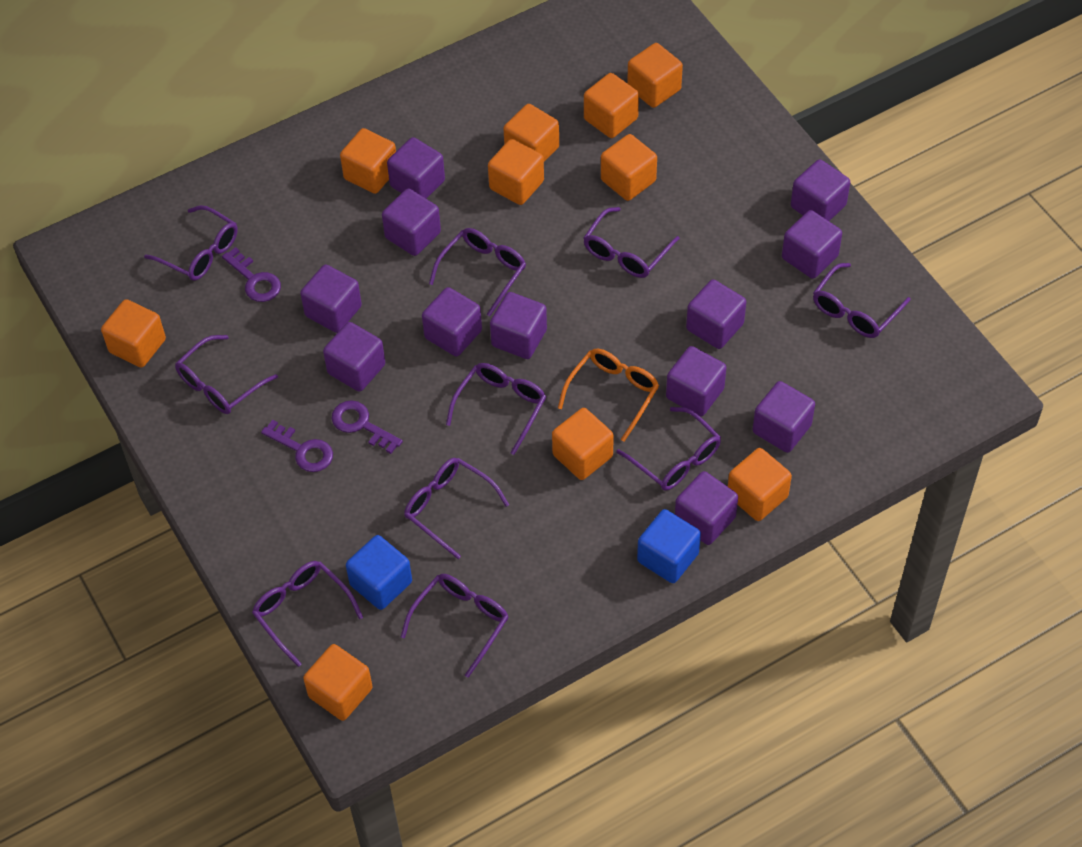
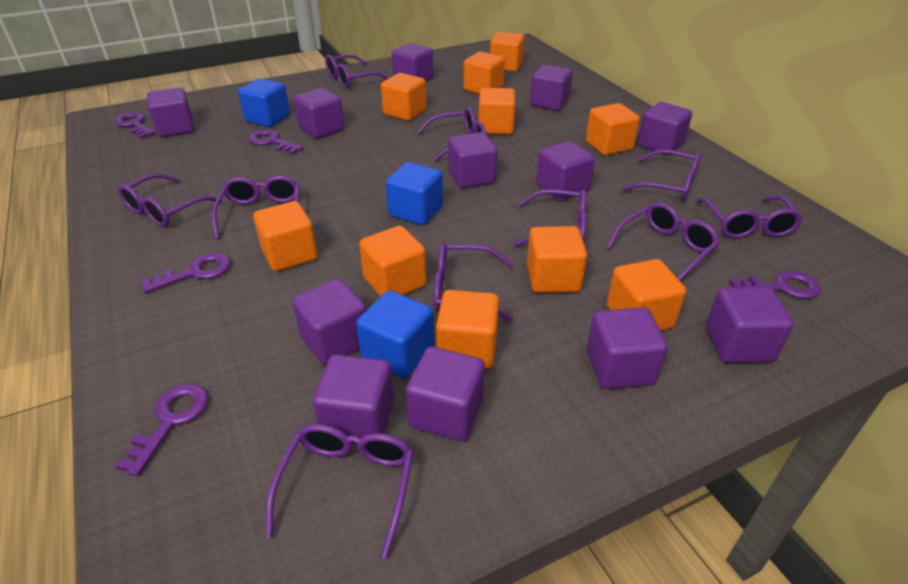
blue cube: 2 -> 3
orange glasses: 1 -> 0
purple key: 3 -> 5

